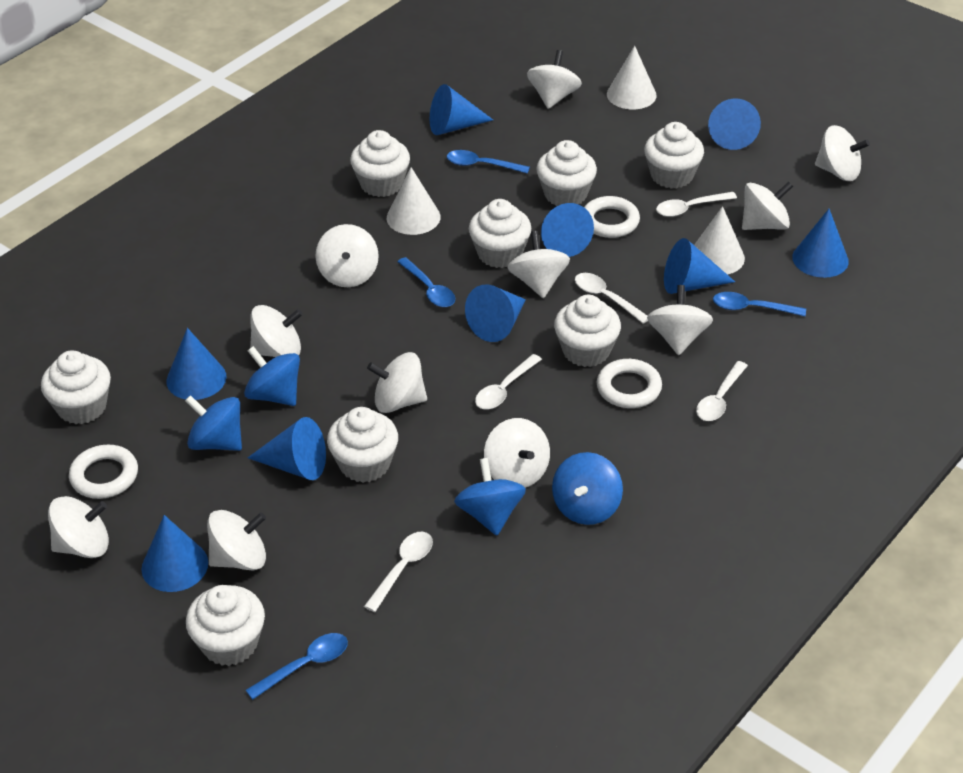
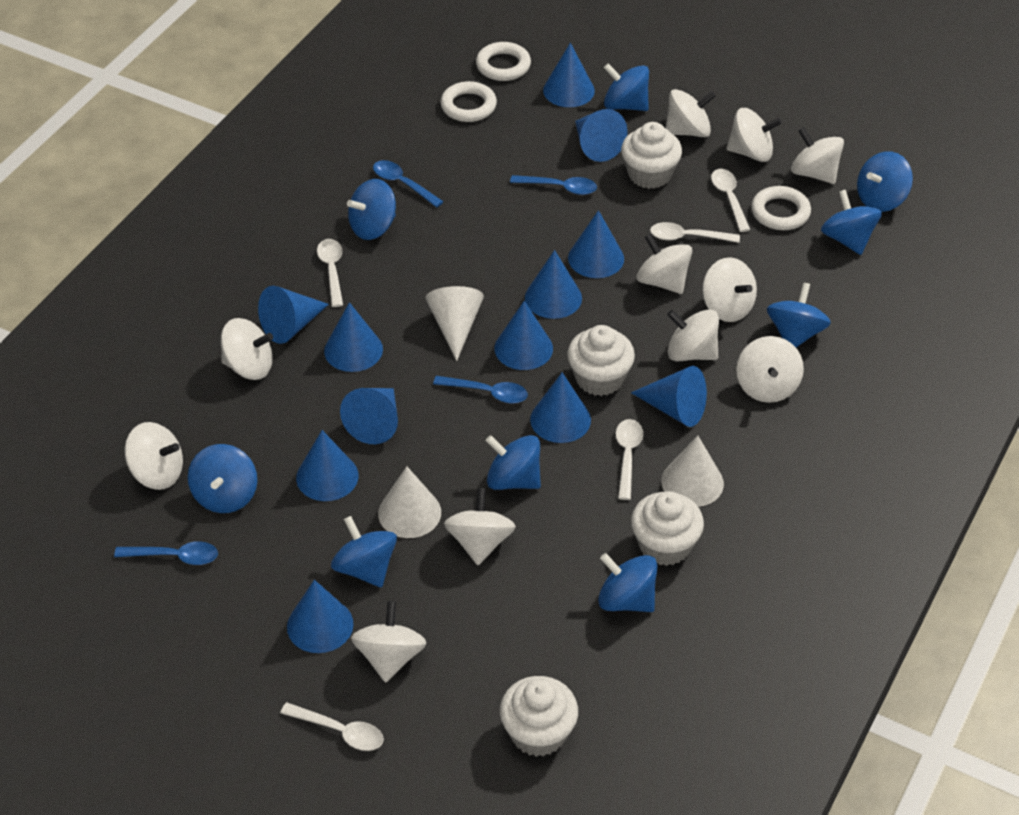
blue cone: 9 -> 12
blue spinning top: 4 -> 9
white cupcake: 8 -> 4

